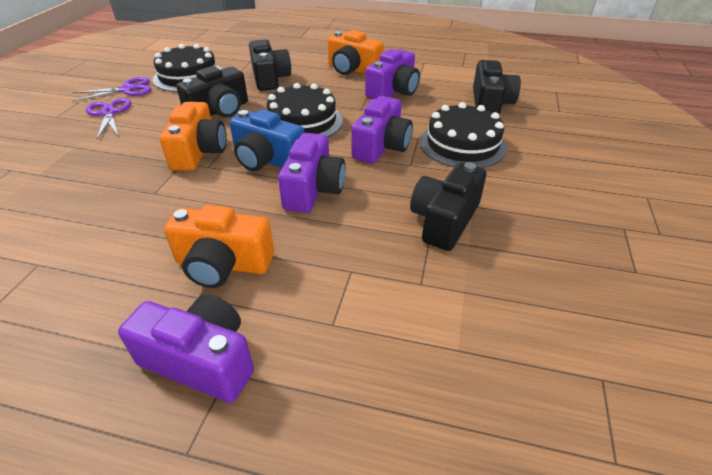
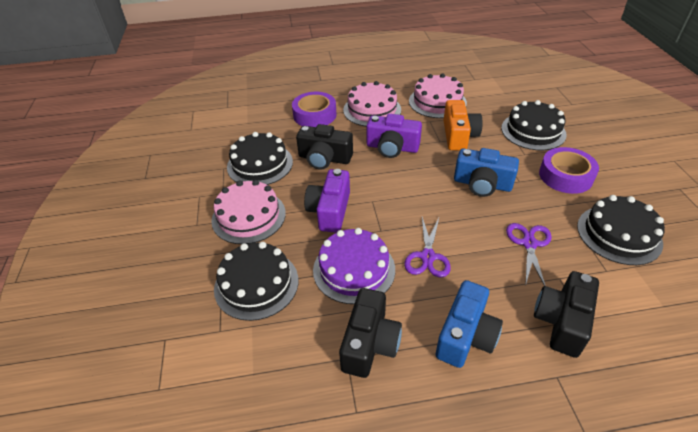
black cake: 3 -> 4
black camera: 4 -> 3
blue camera: 1 -> 2
orange camera: 3 -> 1
pink cake: 0 -> 3
purple cake: 0 -> 1
purple camera: 4 -> 2
purple tape: 0 -> 2

